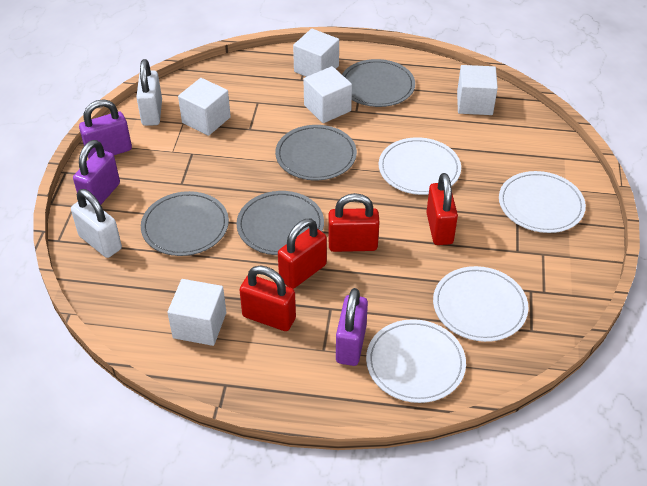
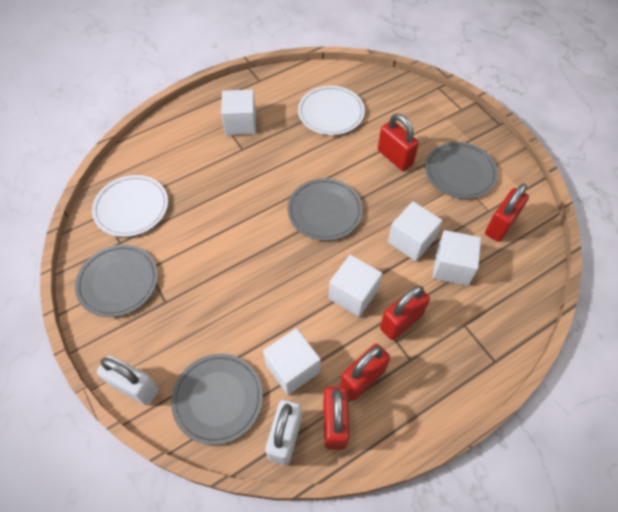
purple padlock: 3 -> 0
red padlock: 4 -> 5
white plate: 4 -> 2

